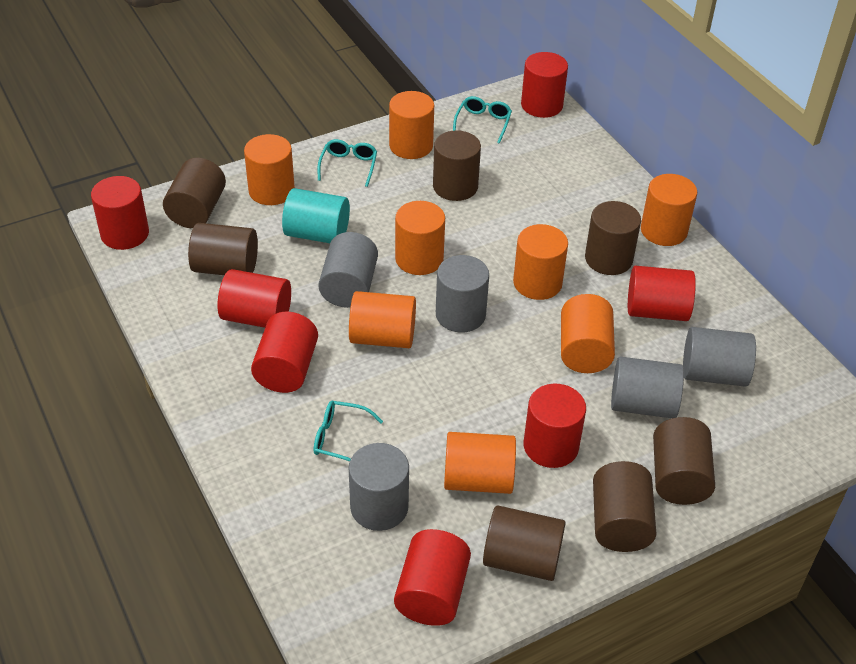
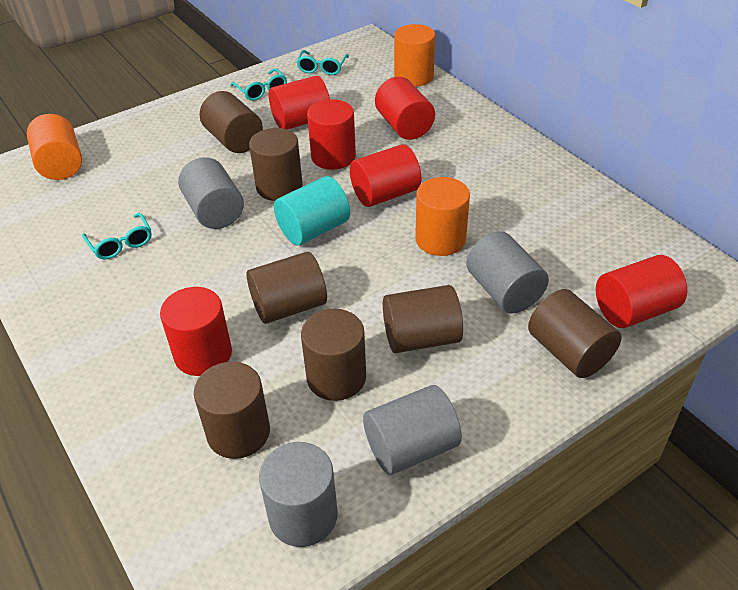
grey cylinder: 5 -> 4
orange cylinder: 8 -> 3
red cylinder: 7 -> 6

